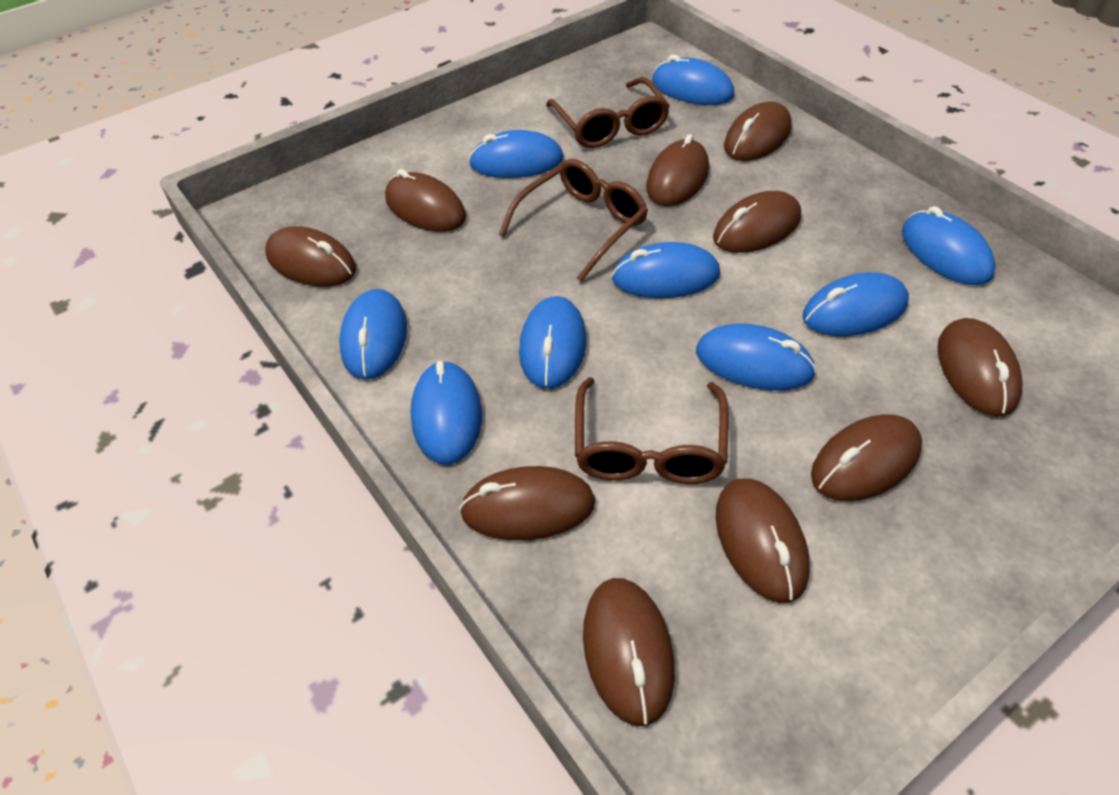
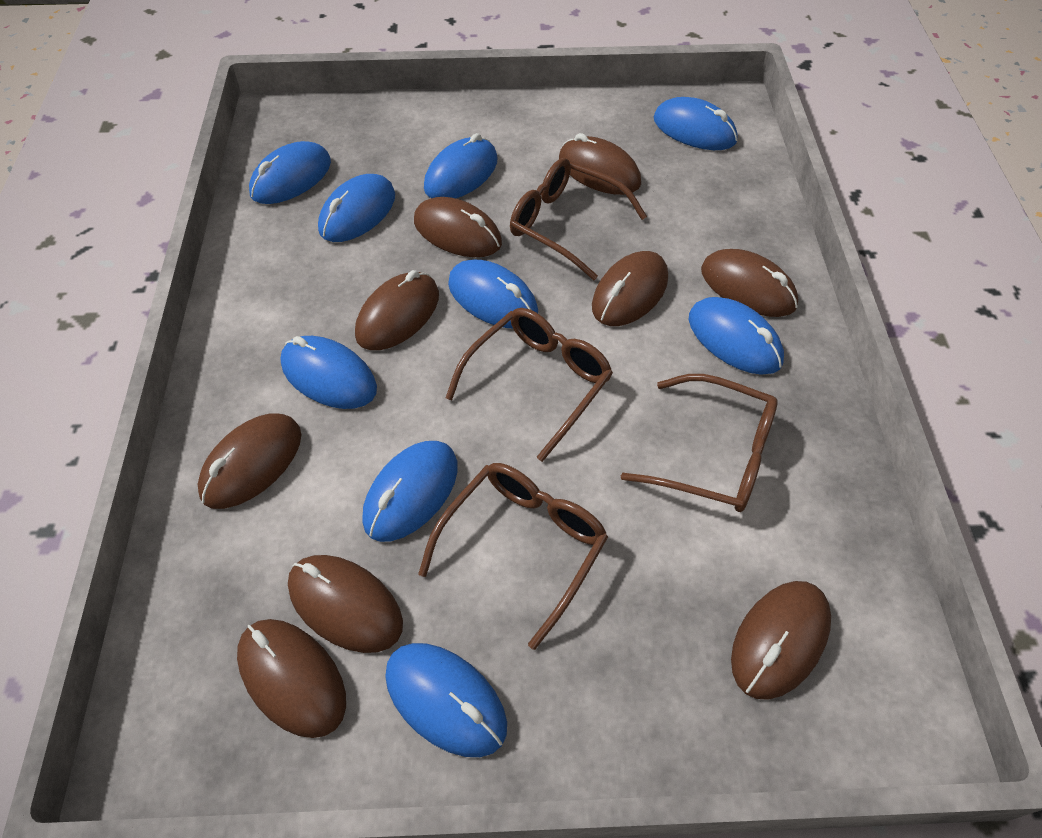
brown glasses: 3 -> 4
brown mouse: 10 -> 9

